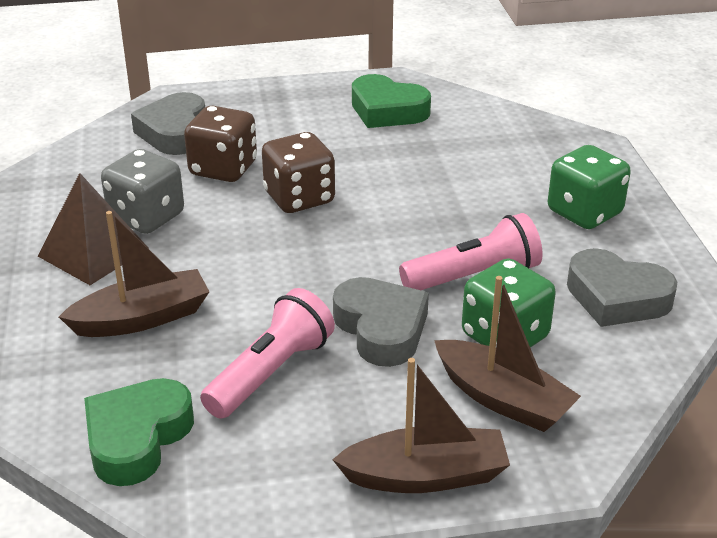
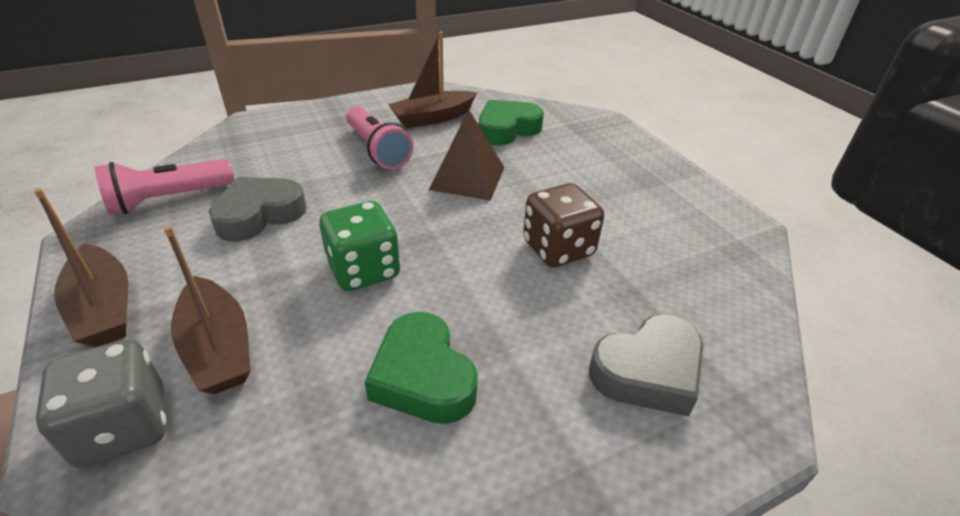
brown dice: 2 -> 1
green dice: 2 -> 1
grey heart: 3 -> 2

